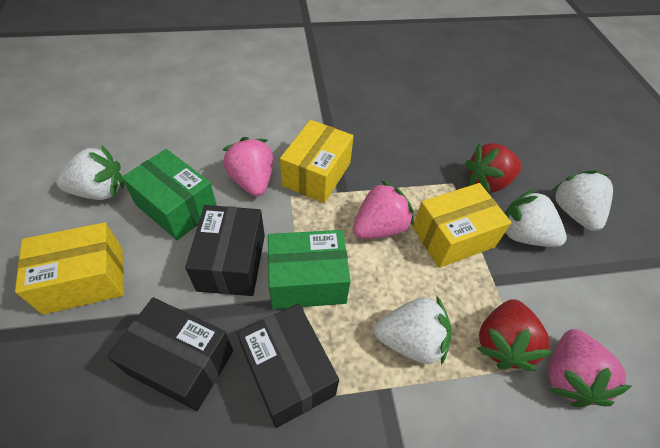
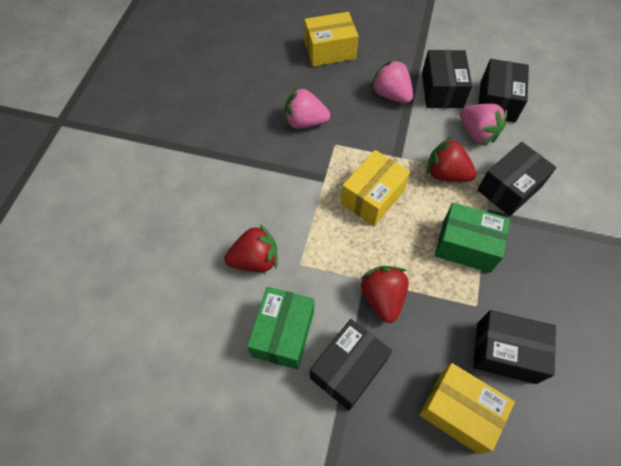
black box: 3 -> 5
red strawberry: 2 -> 3
white strawberry: 4 -> 0

